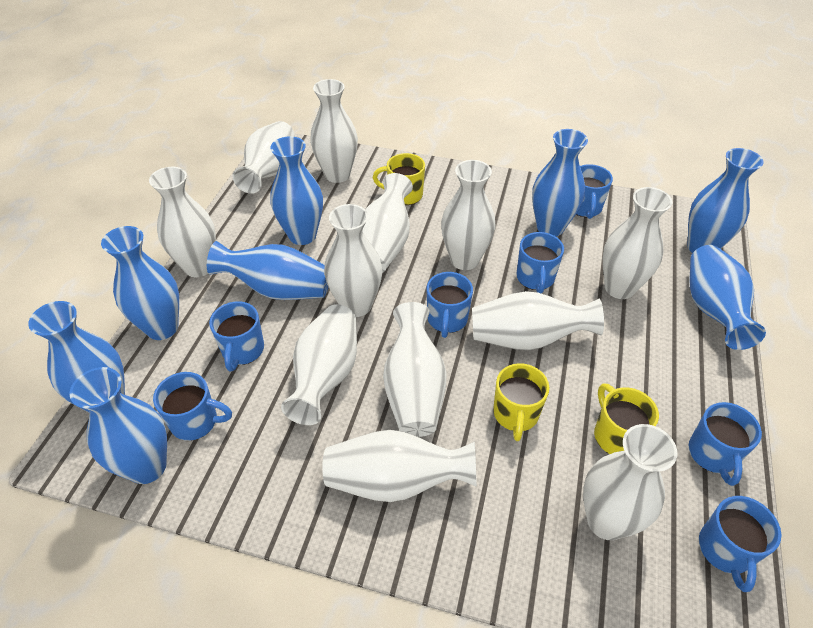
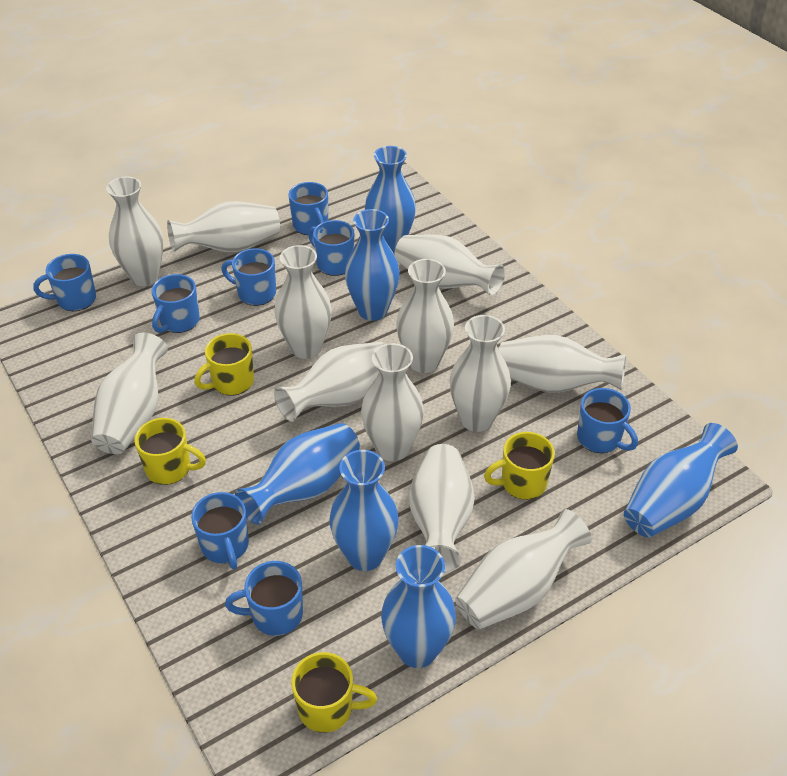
blue mug: 7 -> 8
blue vase: 8 -> 6
yellow mug: 3 -> 4

